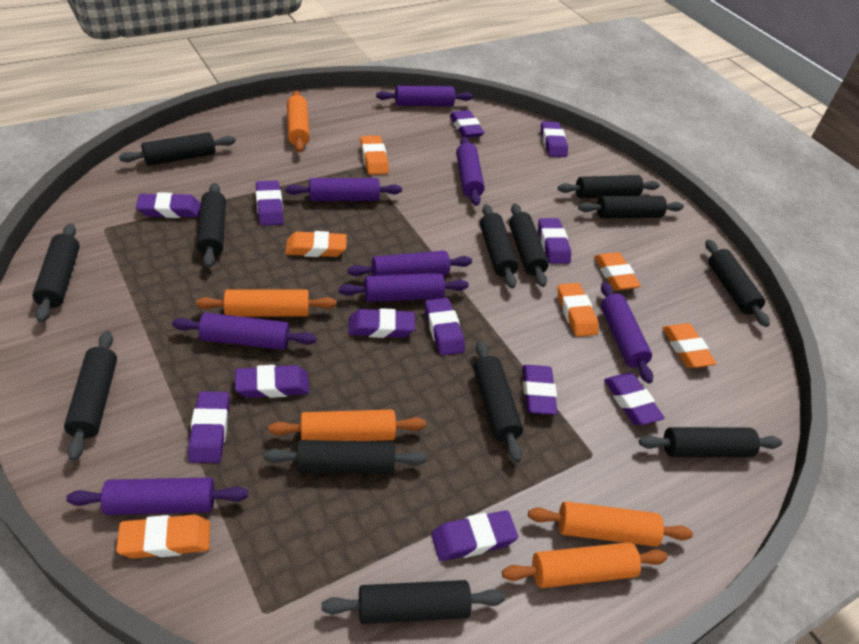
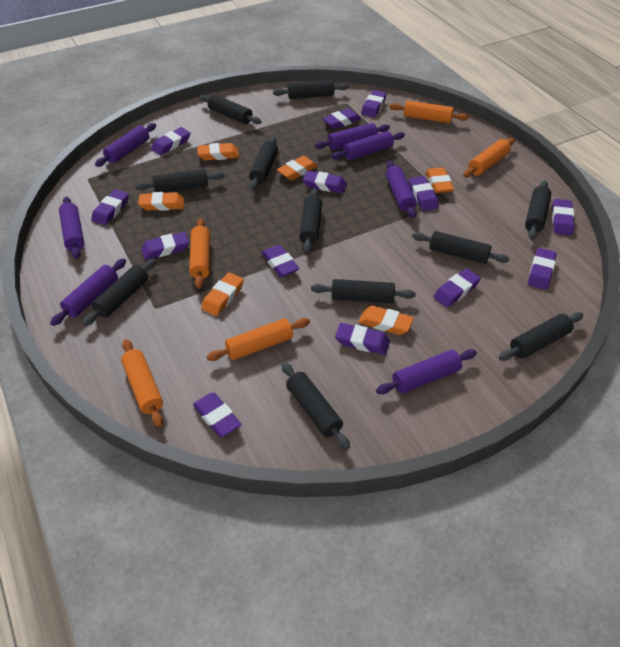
black rolling pin: 13 -> 11
purple eraser: 12 -> 13
purple rolling pin: 8 -> 7

